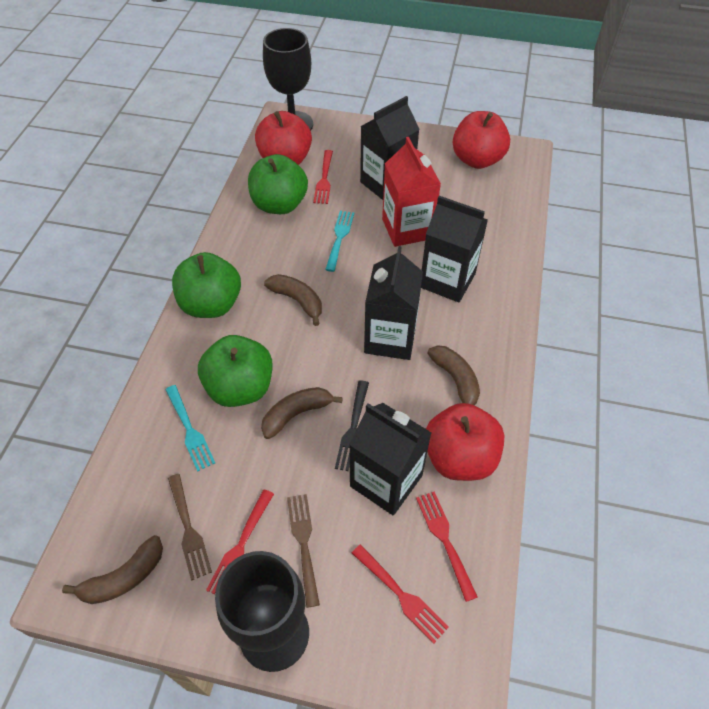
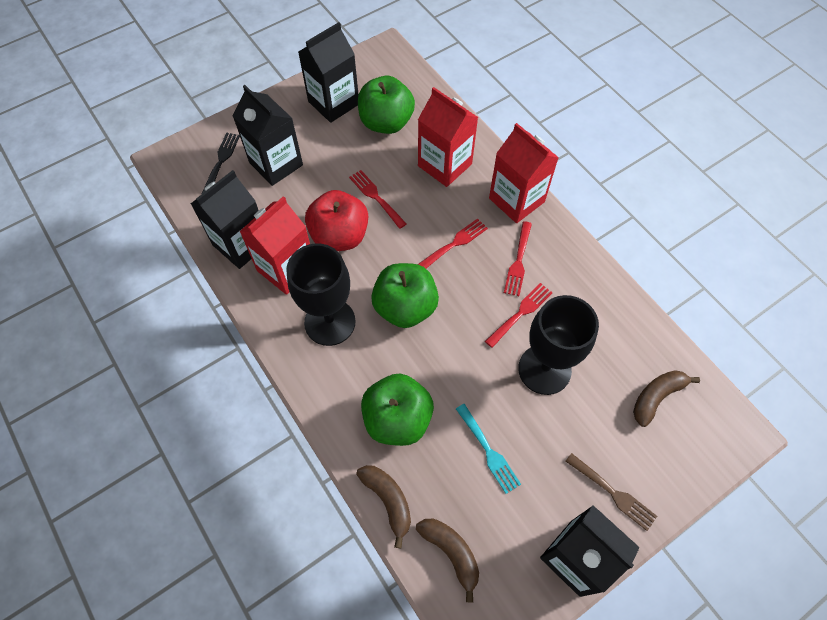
brown banana: 4 -> 3
brown fork: 2 -> 1
red apple: 3 -> 1
red carton: 1 -> 3
turquoise fork: 2 -> 1

